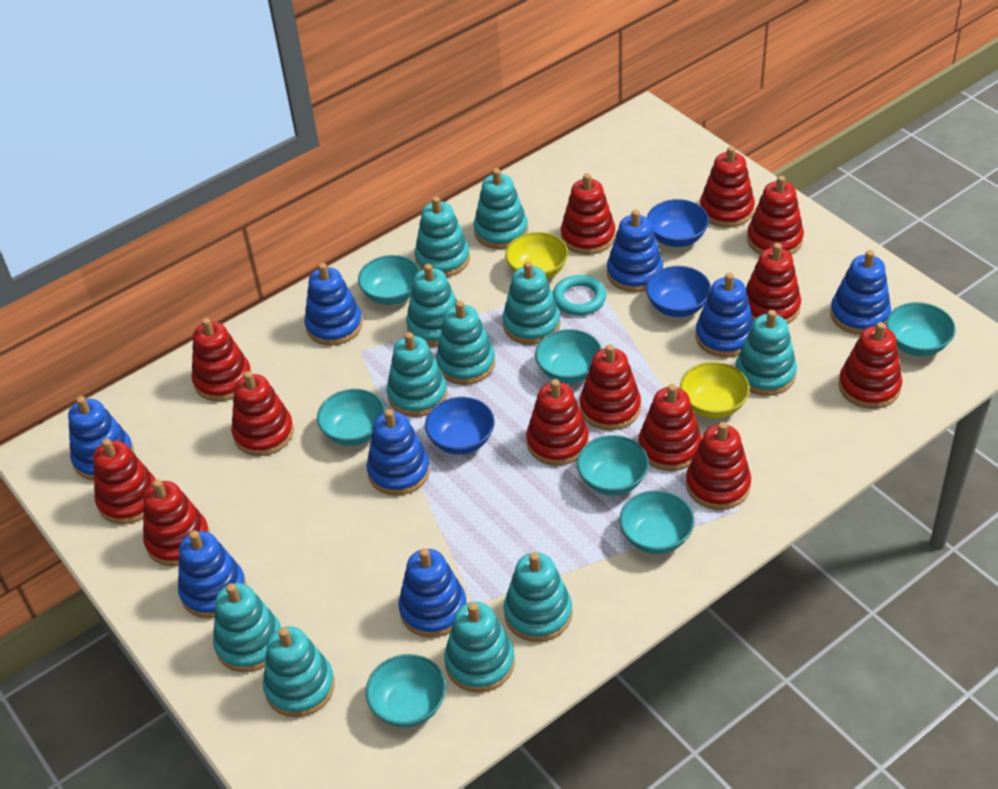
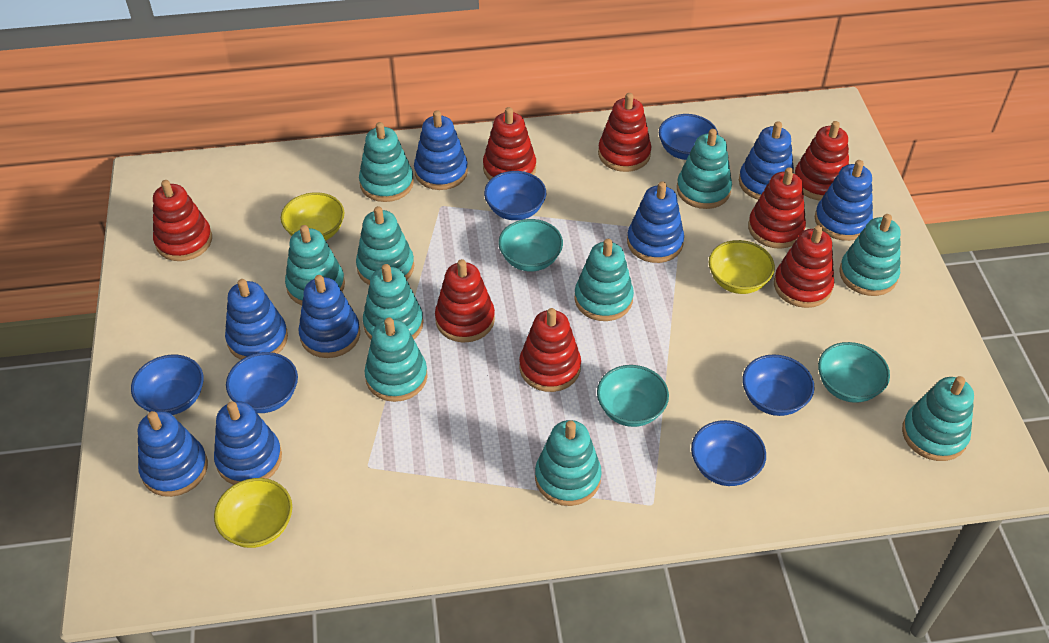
blue bowl: 3 -> 6
red stacking toy: 13 -> 8
turquoise bowl: 7 -> 3
turquoise ring: 1 -> 0
turquoise stacking toy: 11 -> 10
yellow bowl: 2 -> 3

